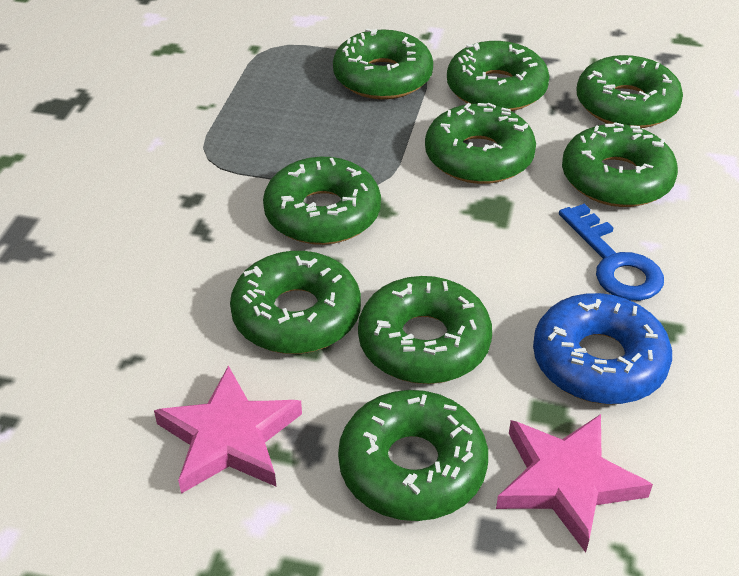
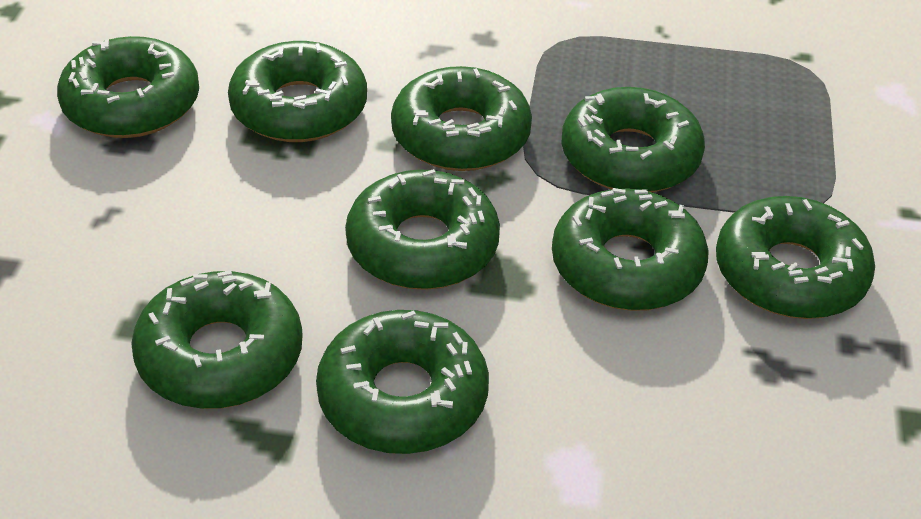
blue donut: 1 -> 0
blue key: 1 -> 0
pink star: 2 -> 0

